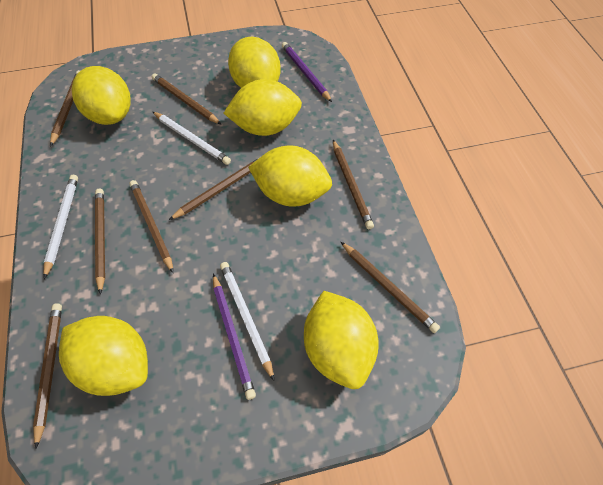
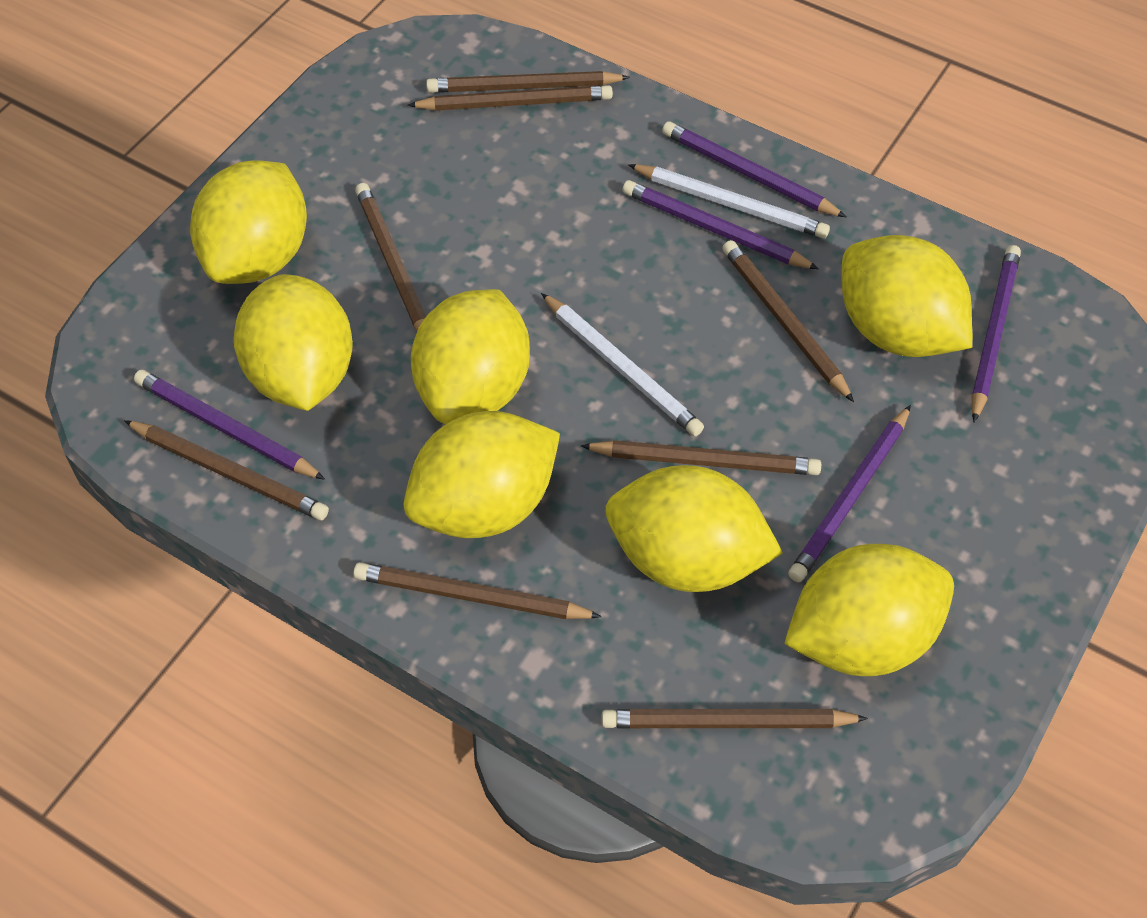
purple pencil: 2 -> 5
white pencil: 3 -> 2
yellow lemon: 6 -> 7

